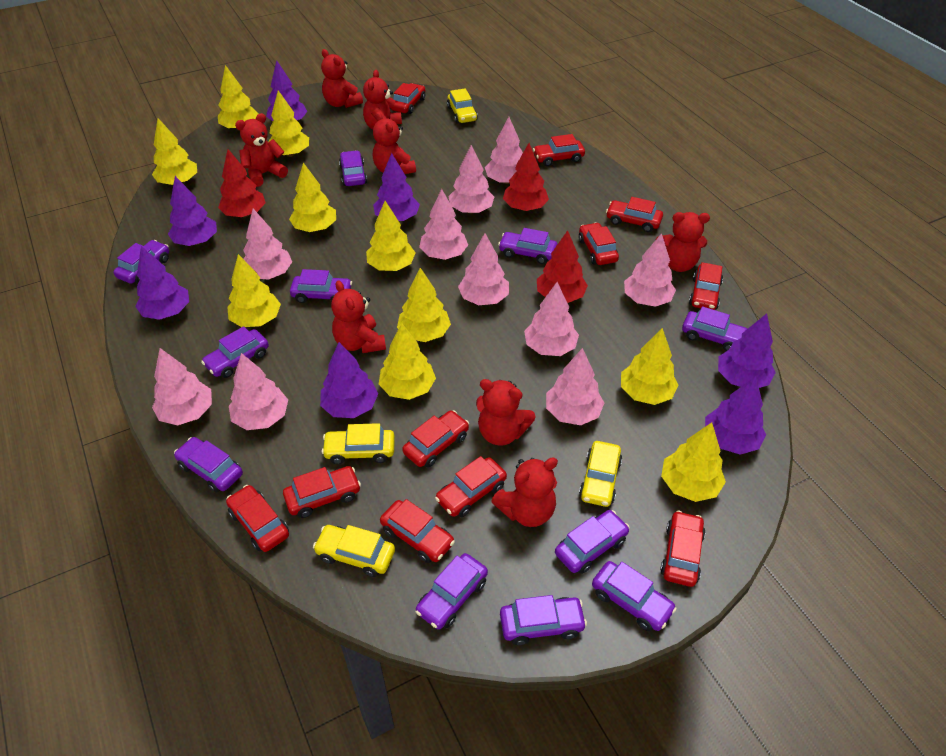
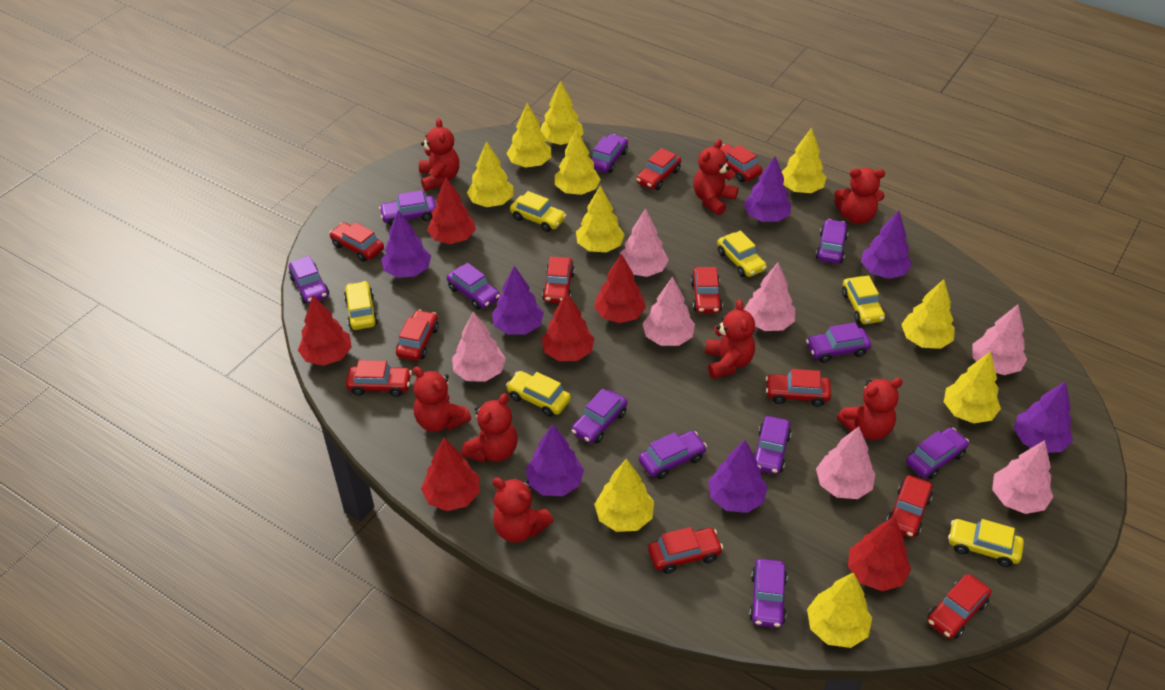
pink tree: 10 -> 7
red tree: 3 -> 6
yellow car: 4 -> 6

